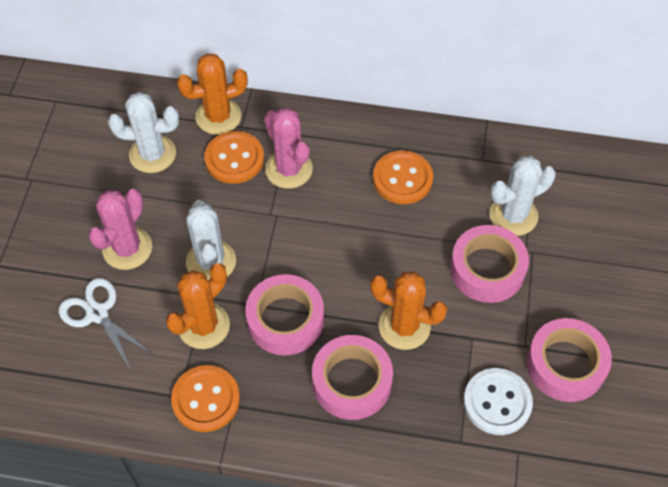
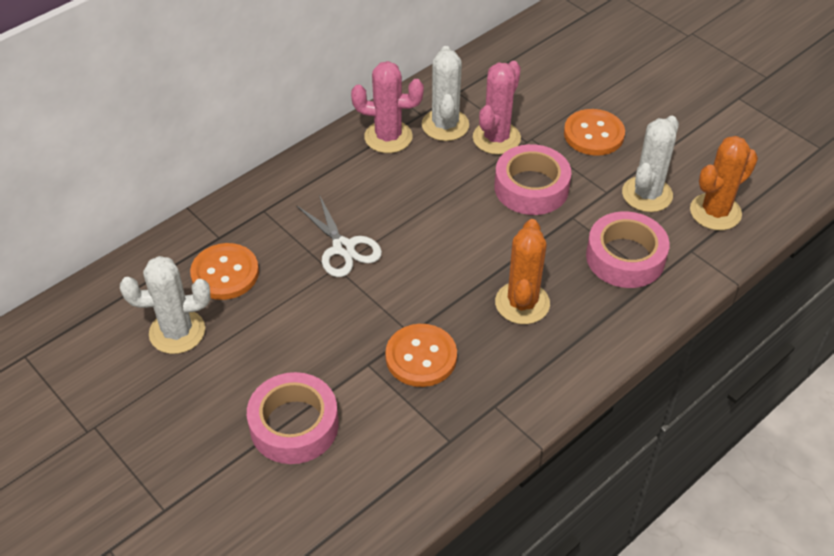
orange cactus: 3 -> 2
pink tape: 4 -> 3
white button: 1 -> 0

